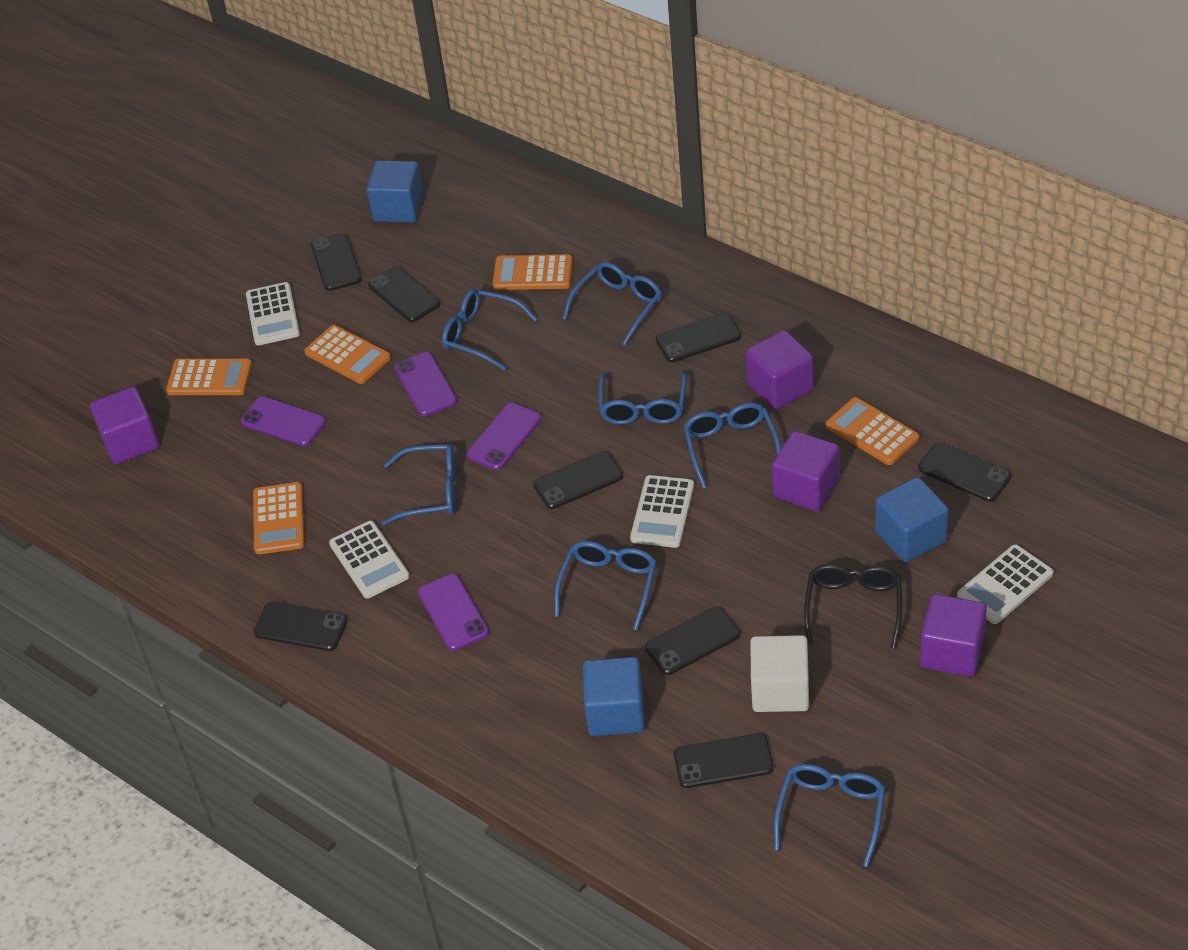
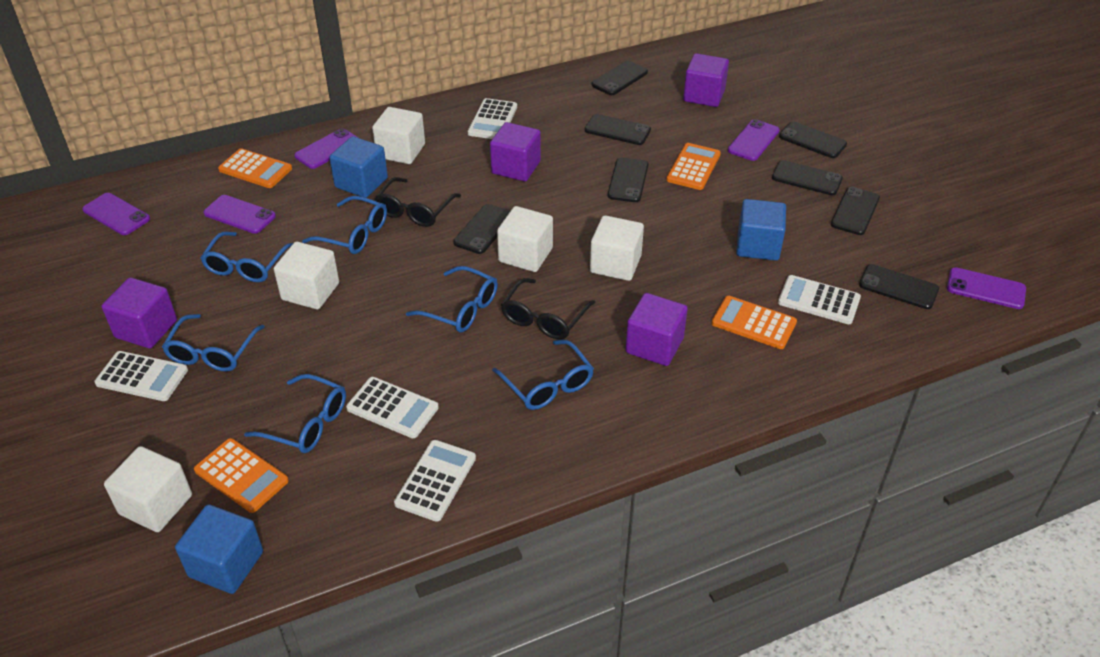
black glasses: 1 -> 2
blue glasses: 7 -> 6
orange calculator: 5 -> 4
purple phone: 4 -> 5
white calculator: 4 -> 5
white cube: 1 -> 5

